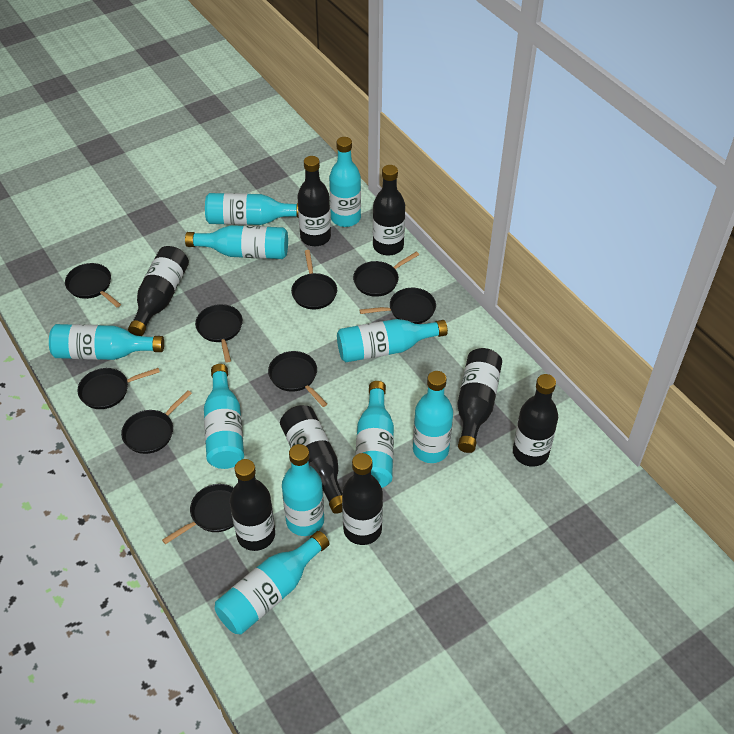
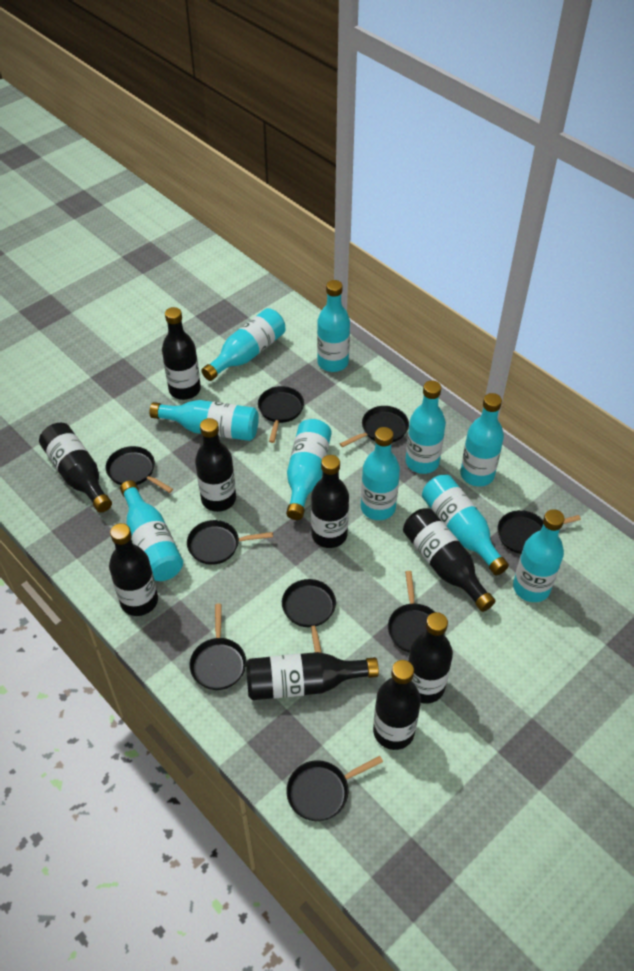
black bottle: 8 -> 9

